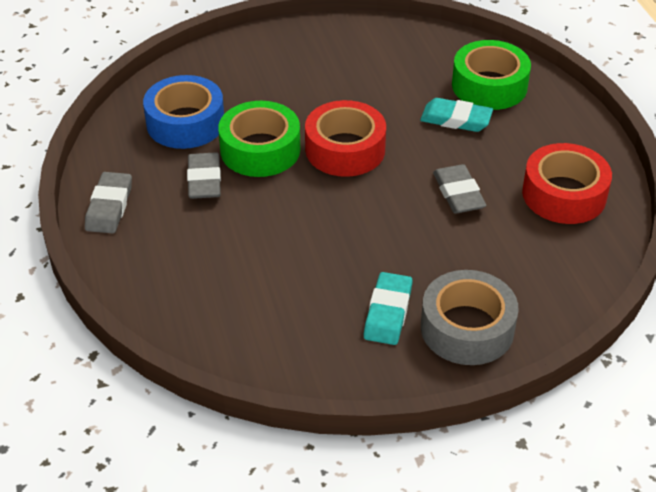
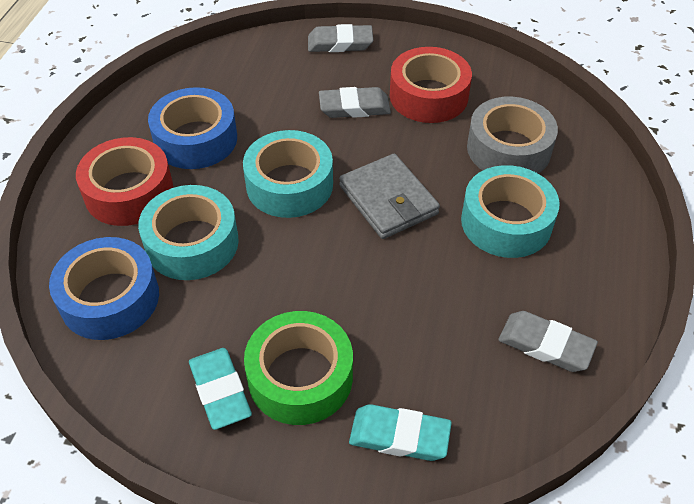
blue tape: 1 -> 2
green tape: 2 -> 1
grey wallet: 0 -> 1
turquoise tape: 0 -> 3

